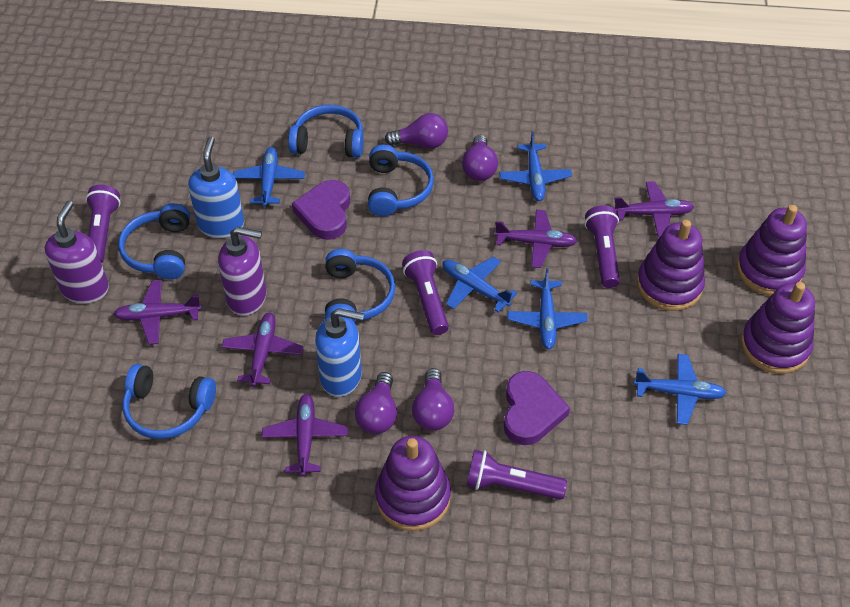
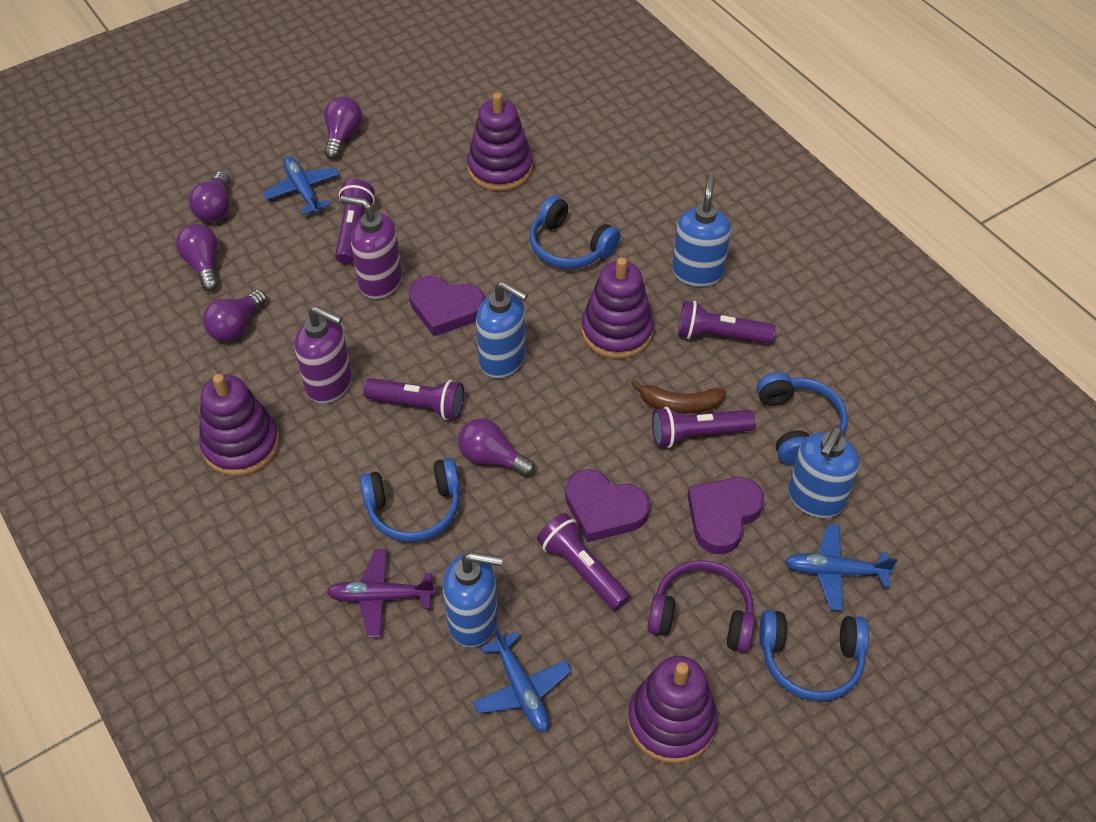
blue headphones: 5 -> 4
blue plane: 5 -> 3
blue soap dispenser: 2 -> 4
brown banana: 0 -> 1
purple flashlight: 4 -> 5
purple headphones: 0 -> 1
purple heart: 2 -> 3
purple light bulb: 4 -> 5
purple plane: 5 -> 1

